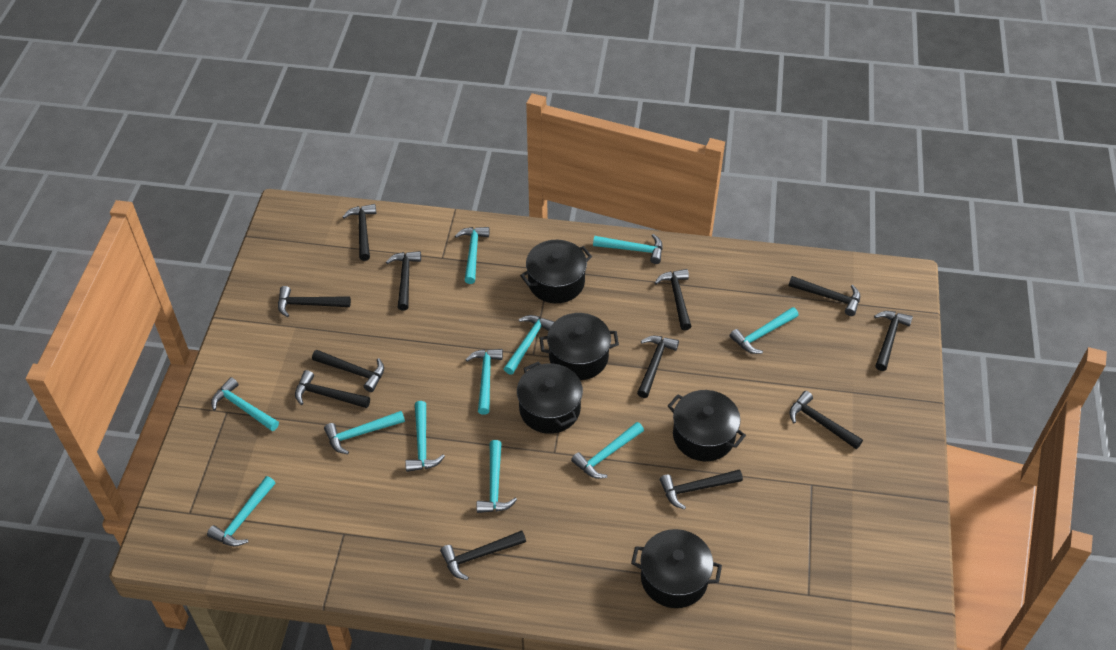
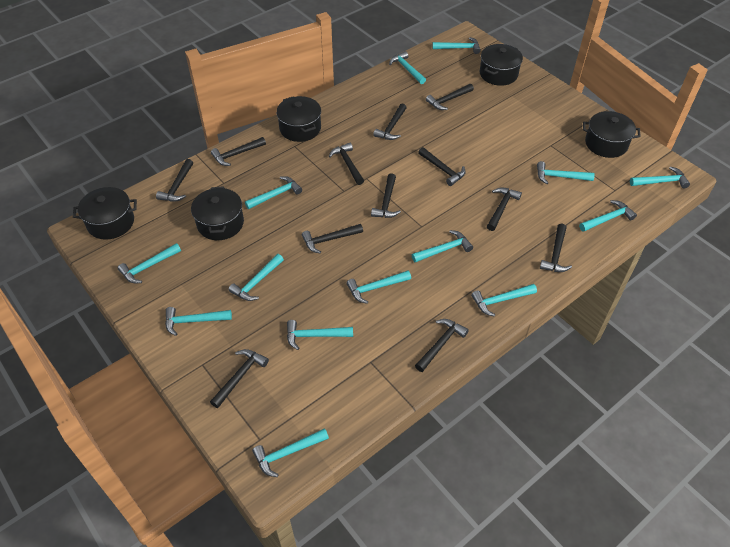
turquoise hammer: 11 -> 14

